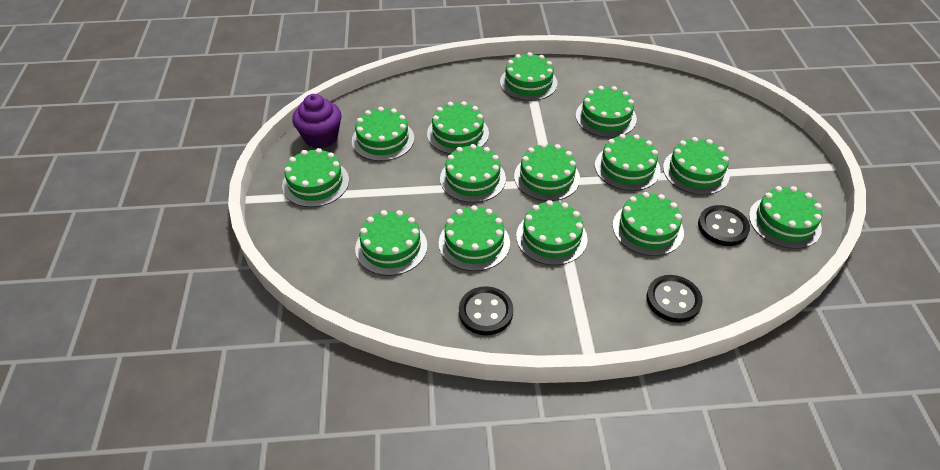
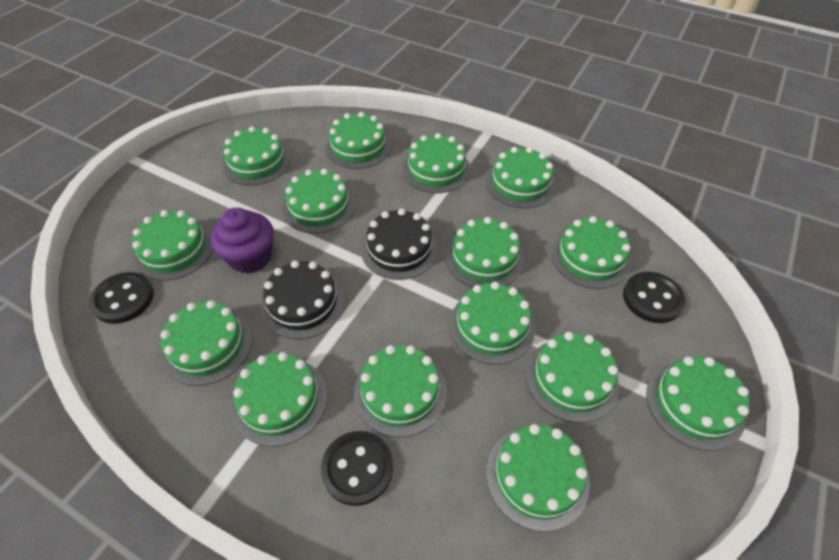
black cake: 0 -> 2
green cake: 14 -> 15

